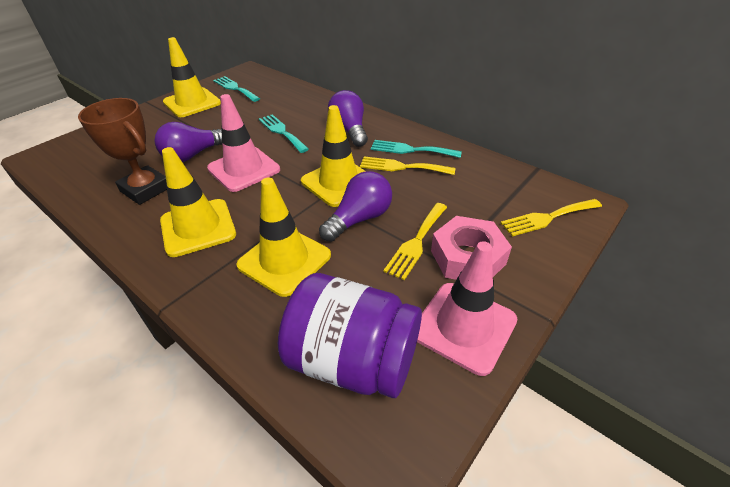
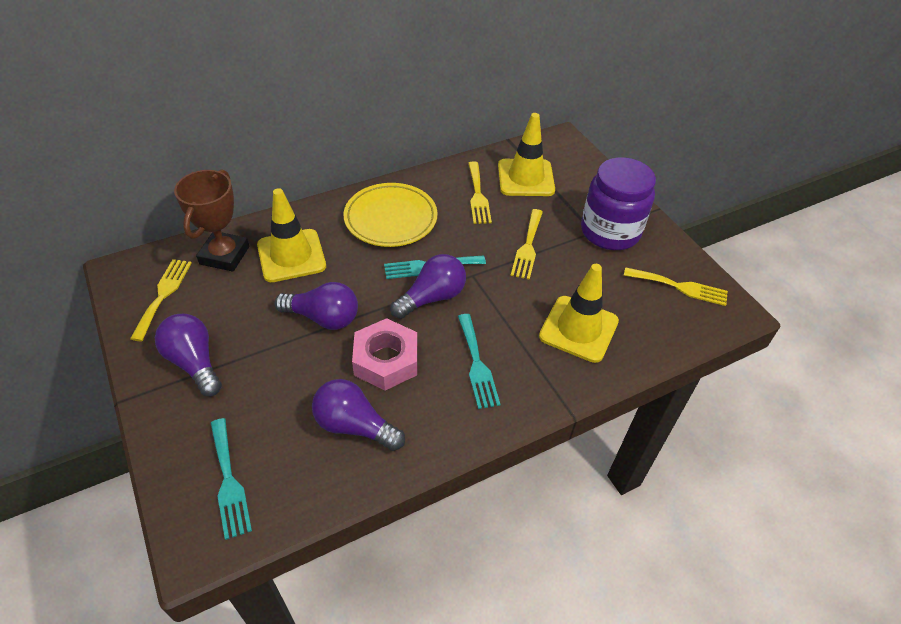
pink traffic cone: 2 -> 0
purple light bulb: 3 -> 4
yellow fork: 3 -> 4
yellow plate: 0 -> 1
yellow traffic cone: 4 -> 3

